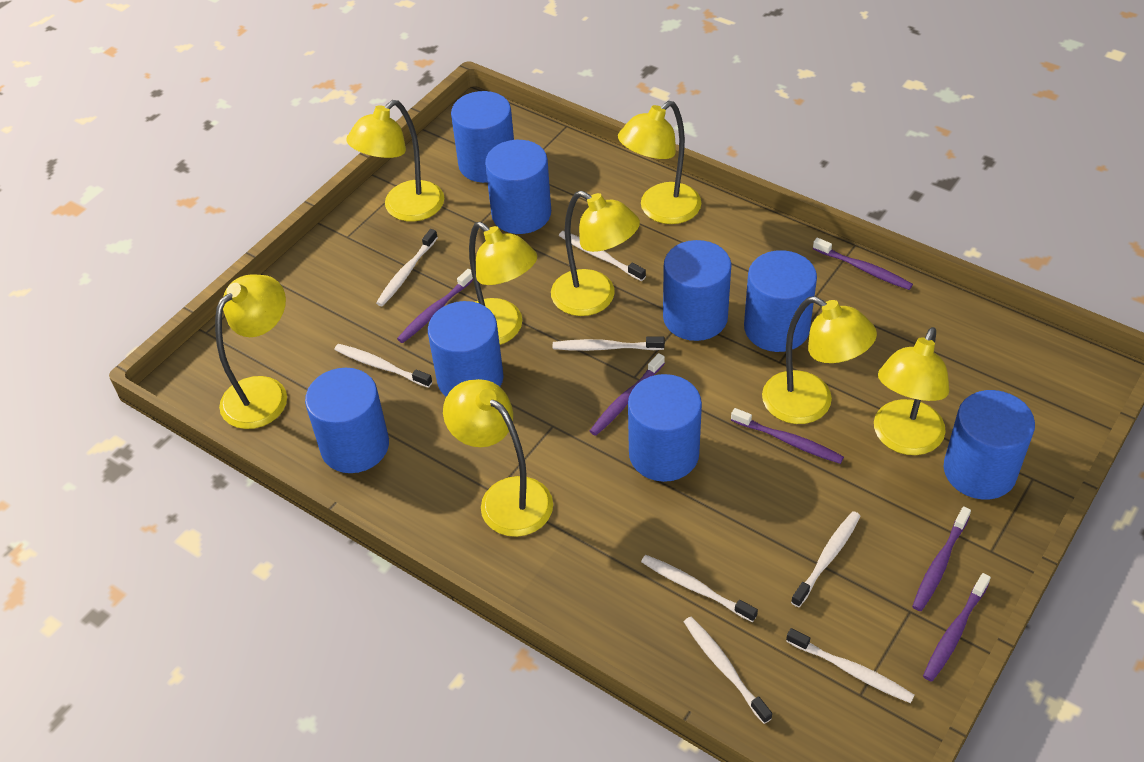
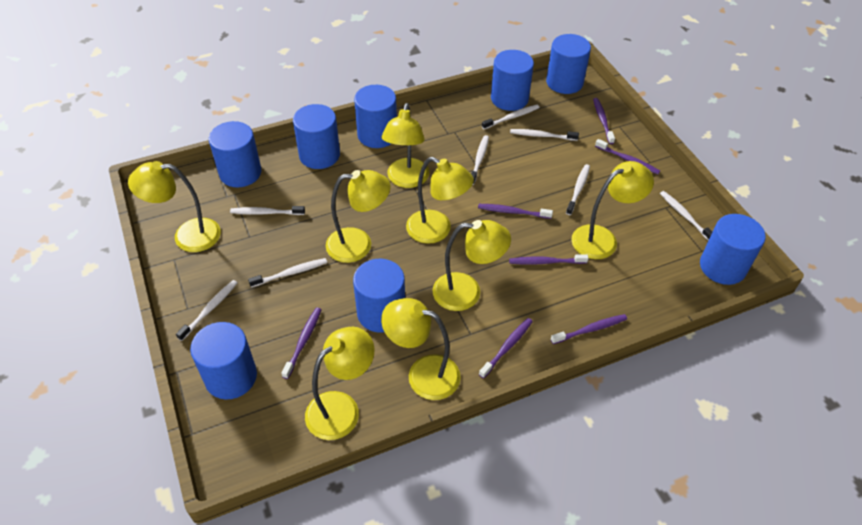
purple toothbrush: 6 -> 7

